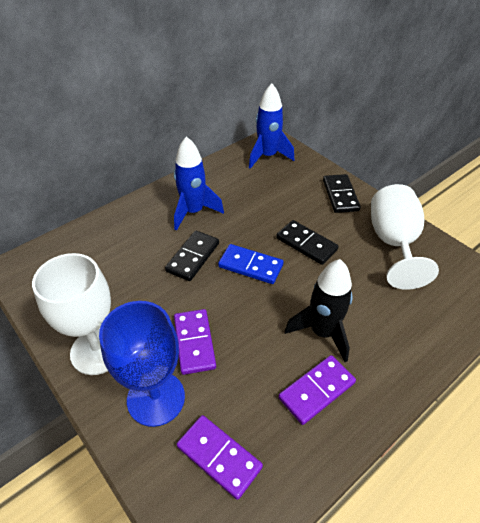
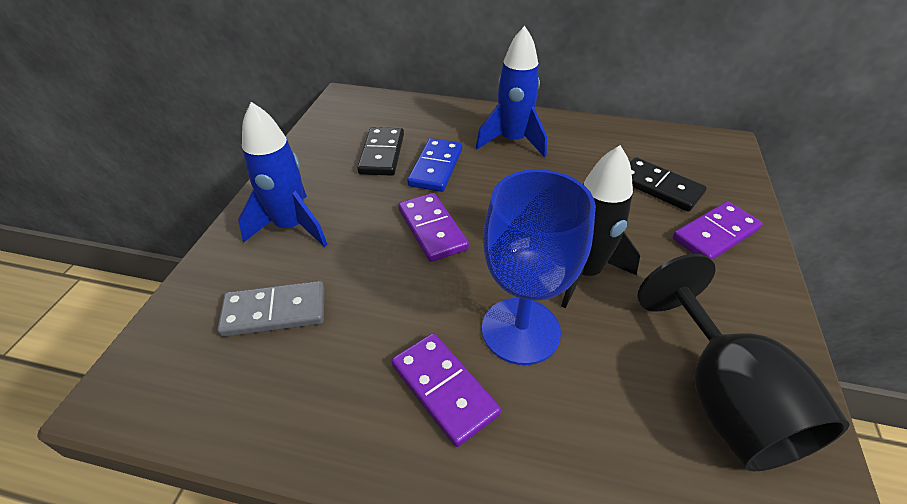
black domino: 3 -> 2
black goblet: 0 -> 1
grey domino: 0 -> 1
white goblet: 2 -> 0

